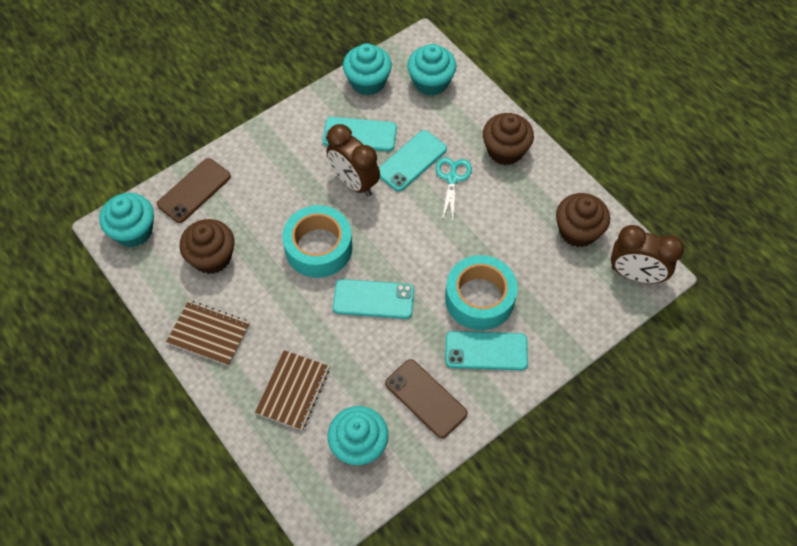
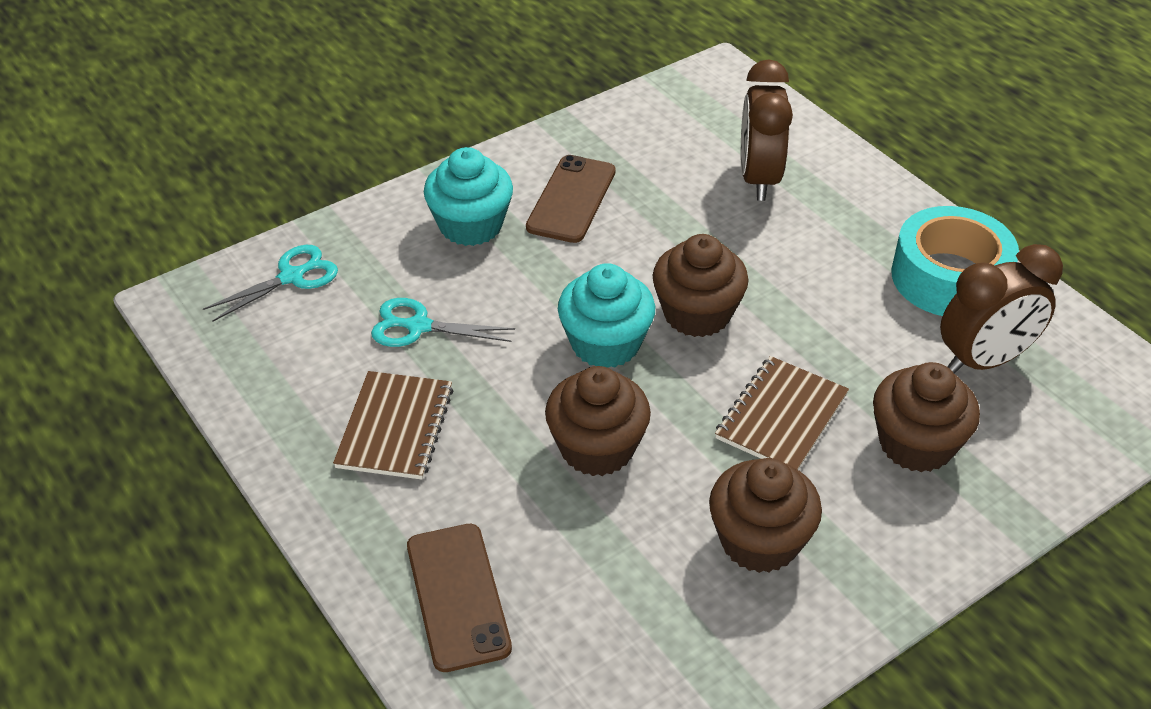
brown cupcake: 3 -> 4
turquoise cupcake: 4 -> 2
turquoise phone: 4 -> 0
turquoise scissors: 1 -> 2
turquoise tape: 2 -> 1

